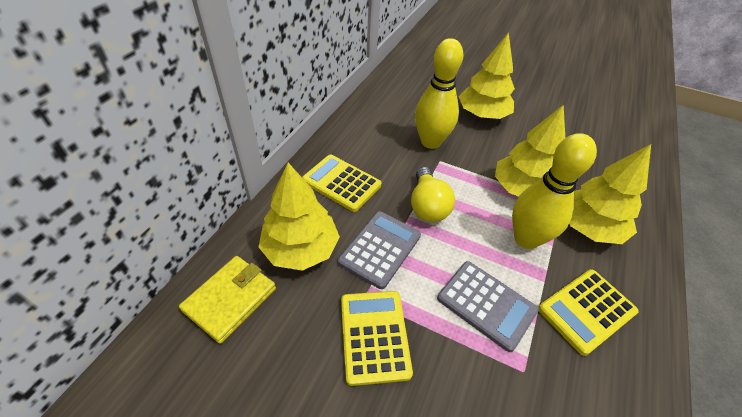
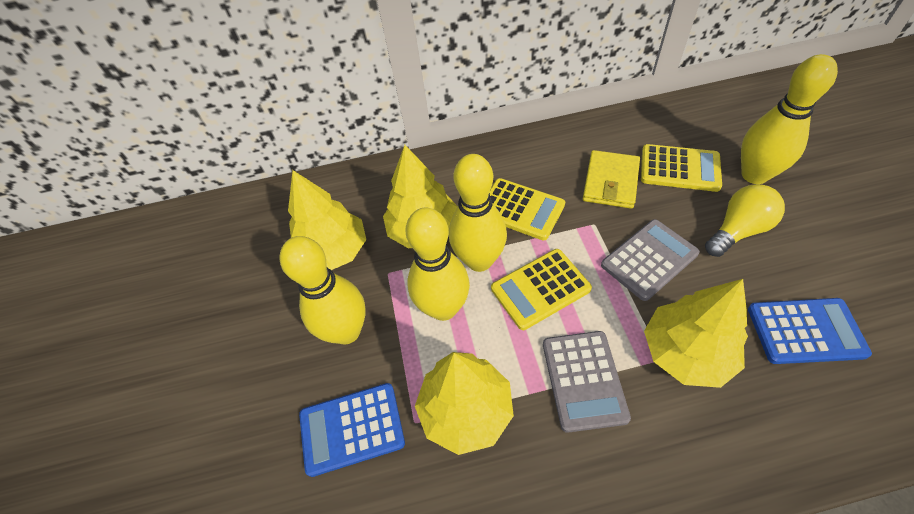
blue calculator: 0 -> 2
yellow bowling pin: 2 -> 4

